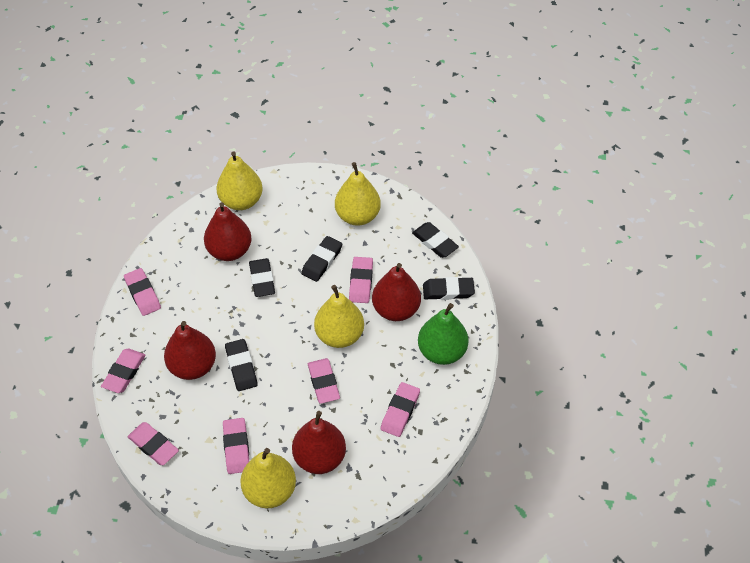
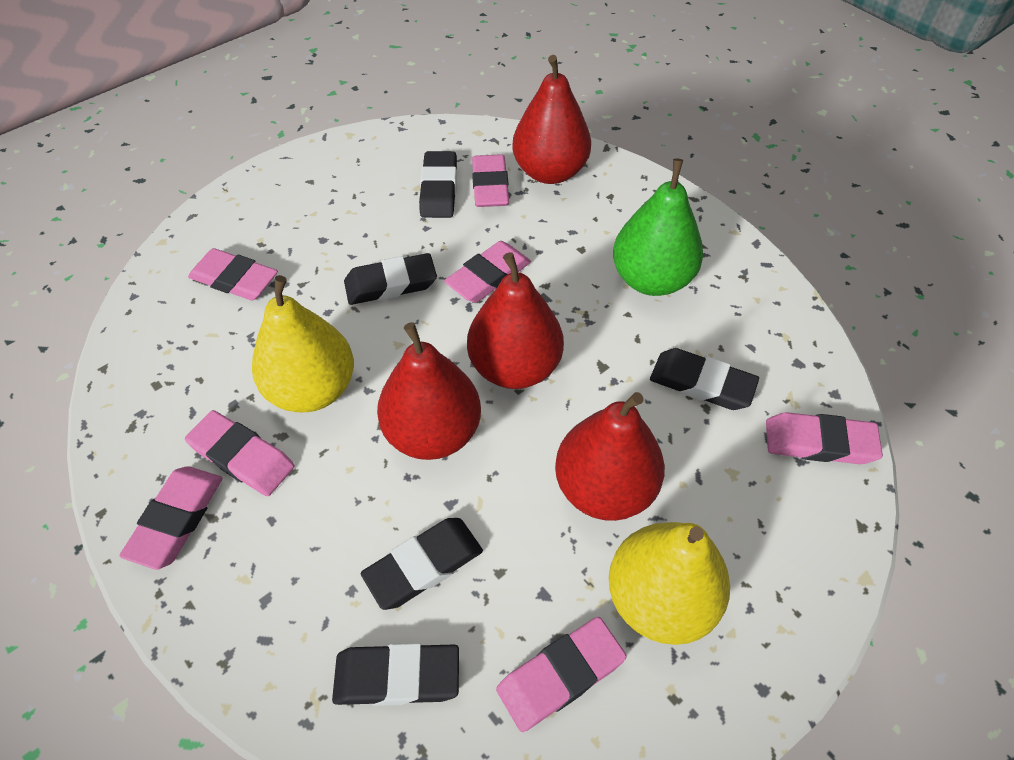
yellow pear: 4 -> 2

